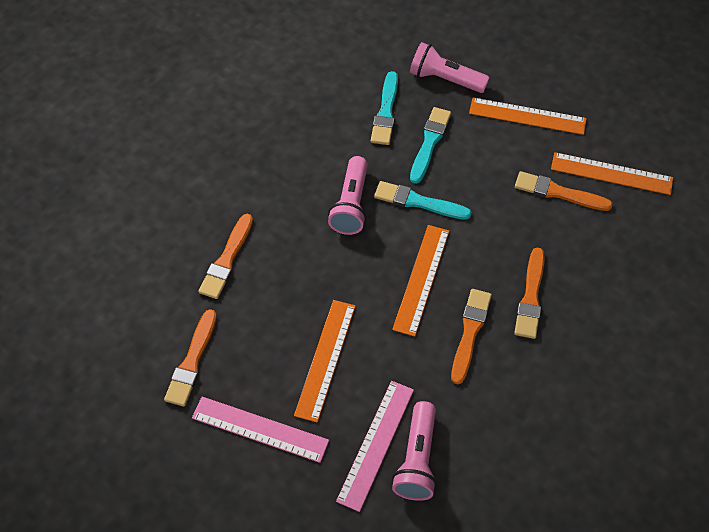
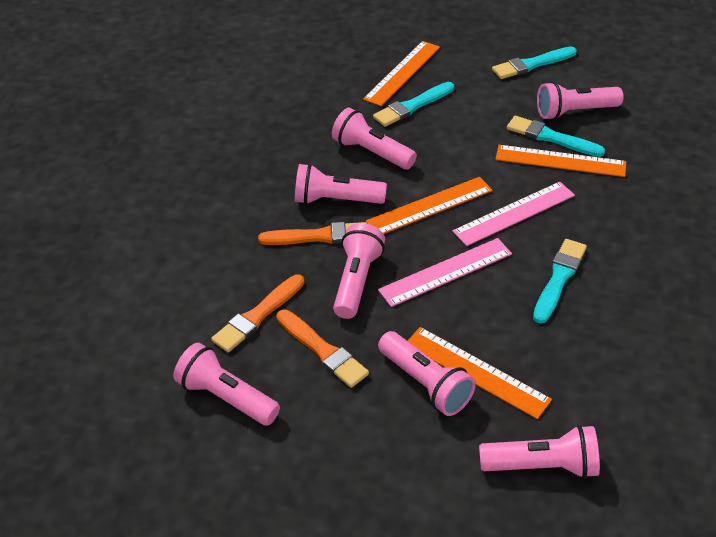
orange brush: 5 -> 3
pink flashlight: 3 -> 7
turquoise brush: 3 -> 4

